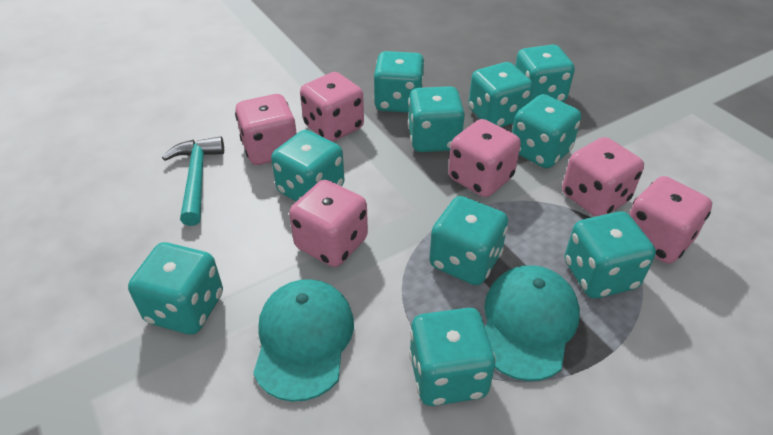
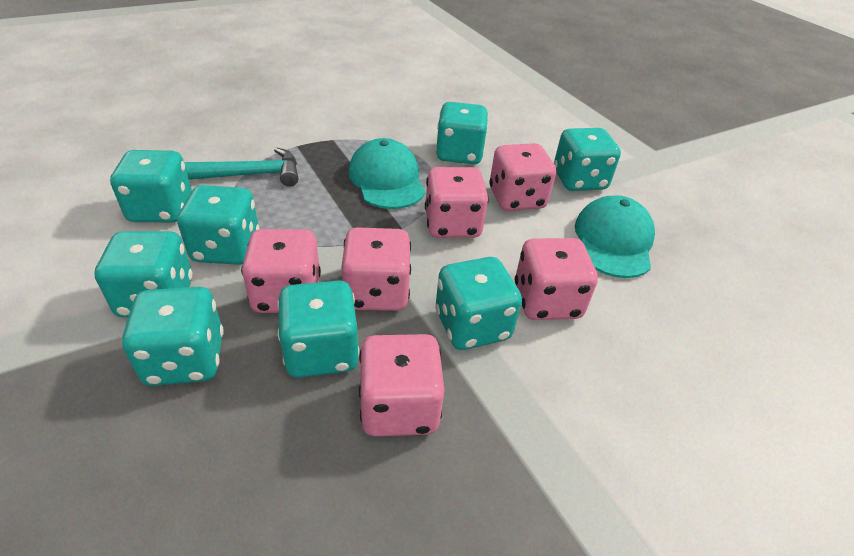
turquoise dice: 10 -> 8

